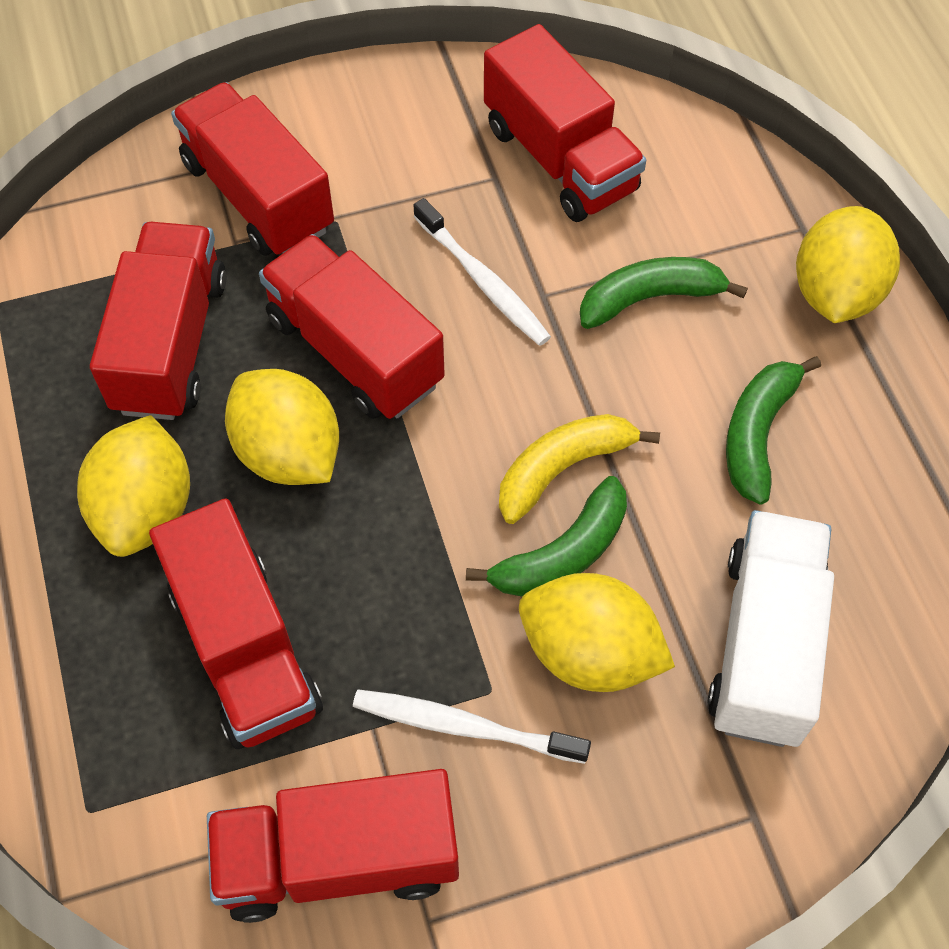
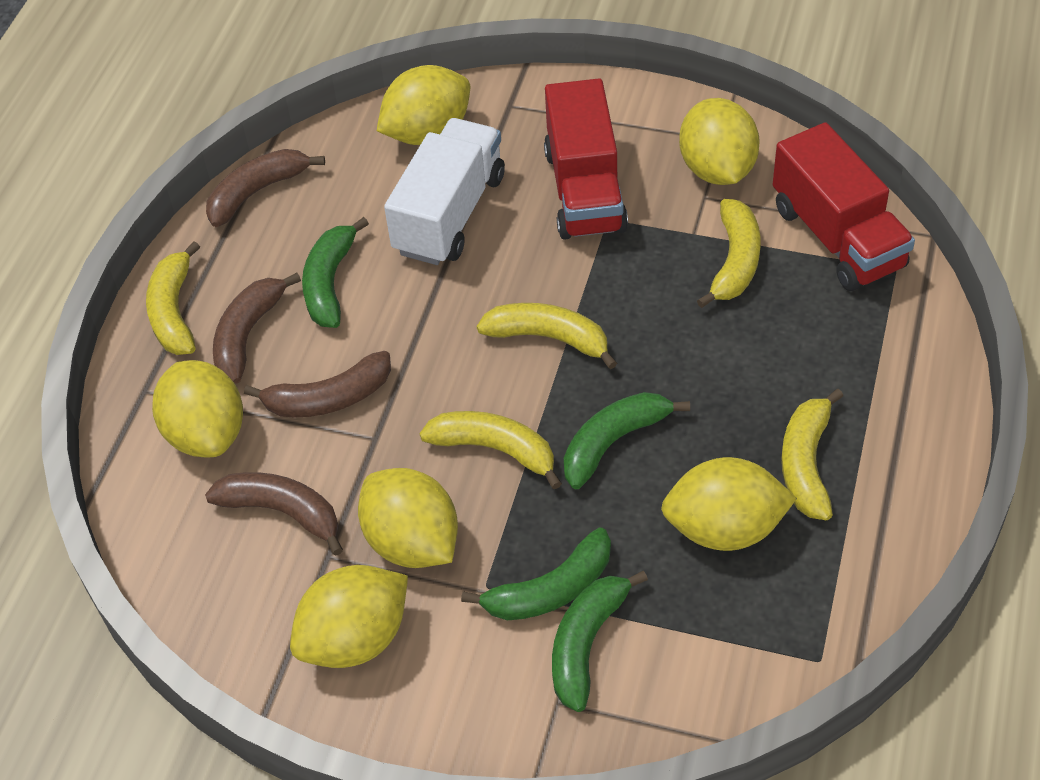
brown banana: 0 -> 4
green banana: 3 -> 4
red truck: 6 -> 2
white toothbrush: 2 -> 0
yellow banana: 1 -> 5
yellow lemon: 4 -> 6

